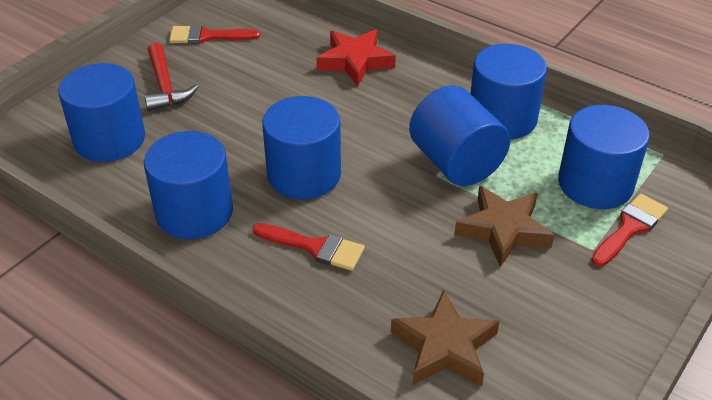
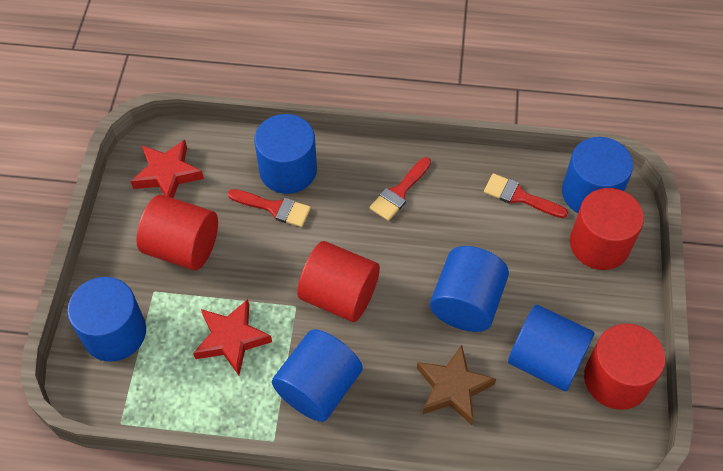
brown star: 2 -> 1
red cylinder: 0 -> 4
red hammer: 1 -> 0
red star: 1 -> 2

